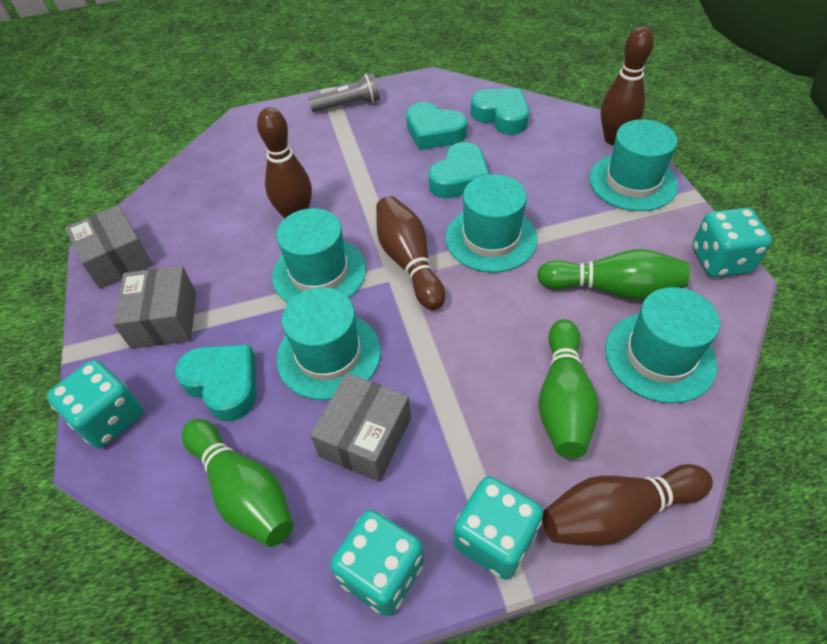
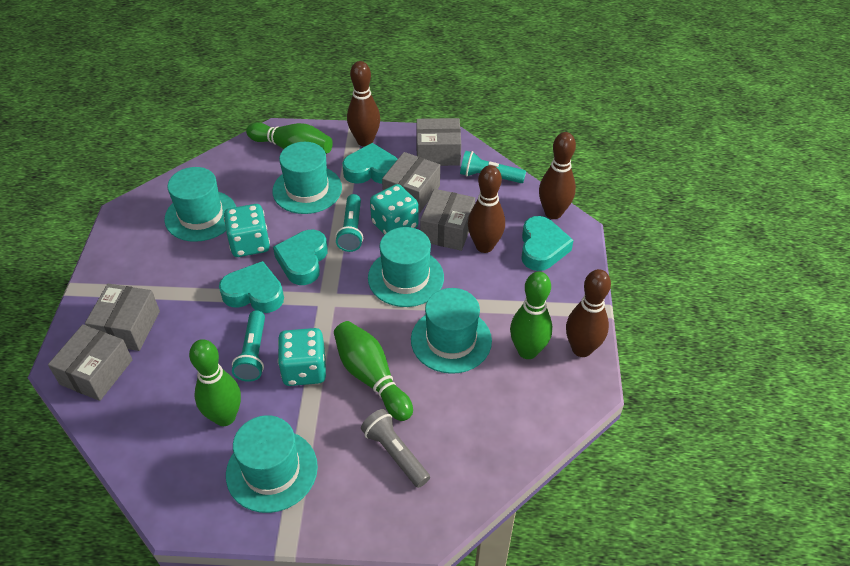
green bowling pin: 3 -> 4
grey box: 3 -> 5
turquoise dice: 4 -> 3
turquoise flashlight: 0 -> 3

